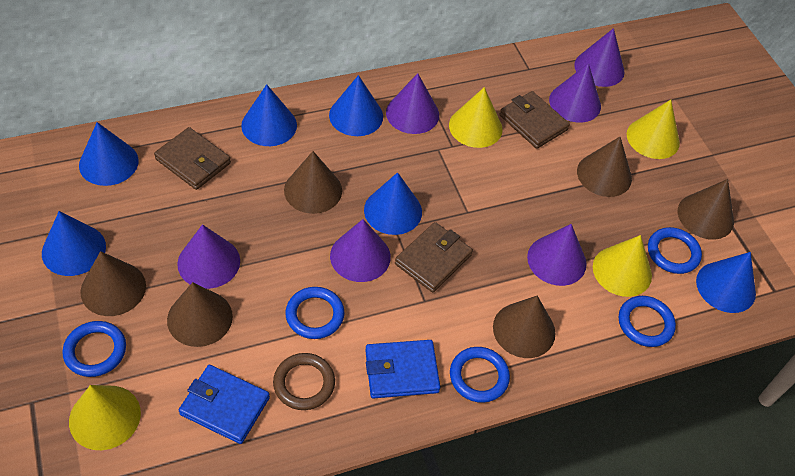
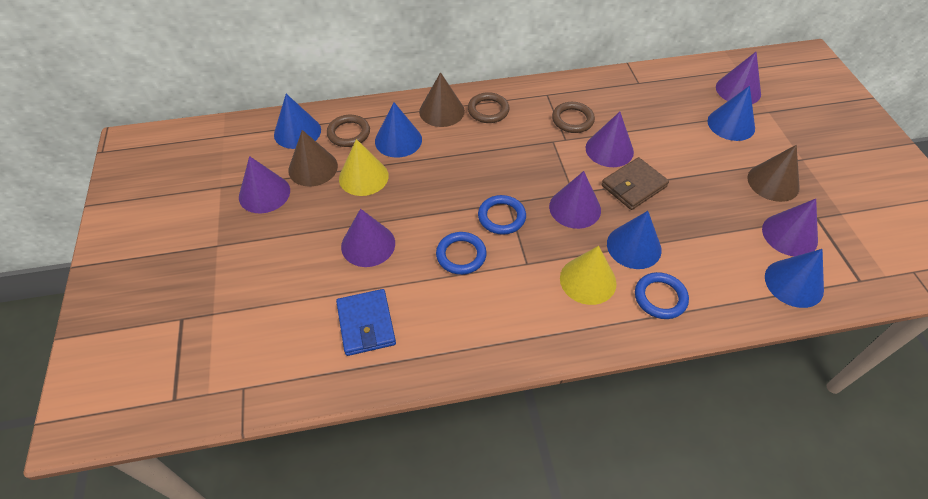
blue cone: 6 -> 5
blue ring: 5 -> 3
blue wallet: 2 -> 1
brown cone: 6 -> 3
brown ring: 1 -> 3
brown wallet: 3 -> 1
yellow cone: 4 -> 2

